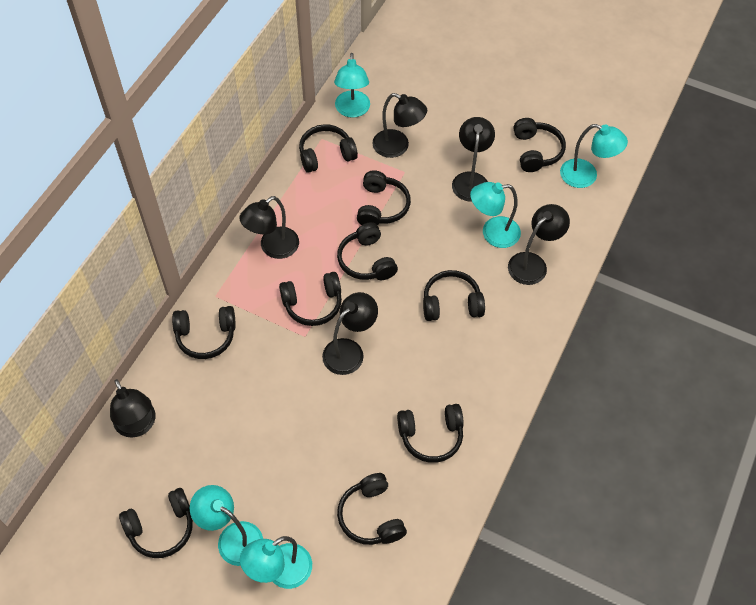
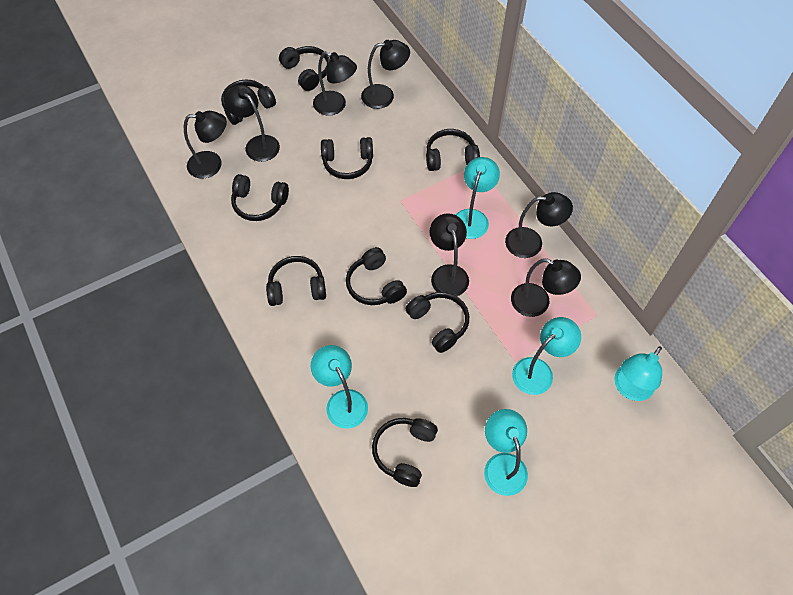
black headphones: 10 -> 9
black lamp: 6 -> 7

